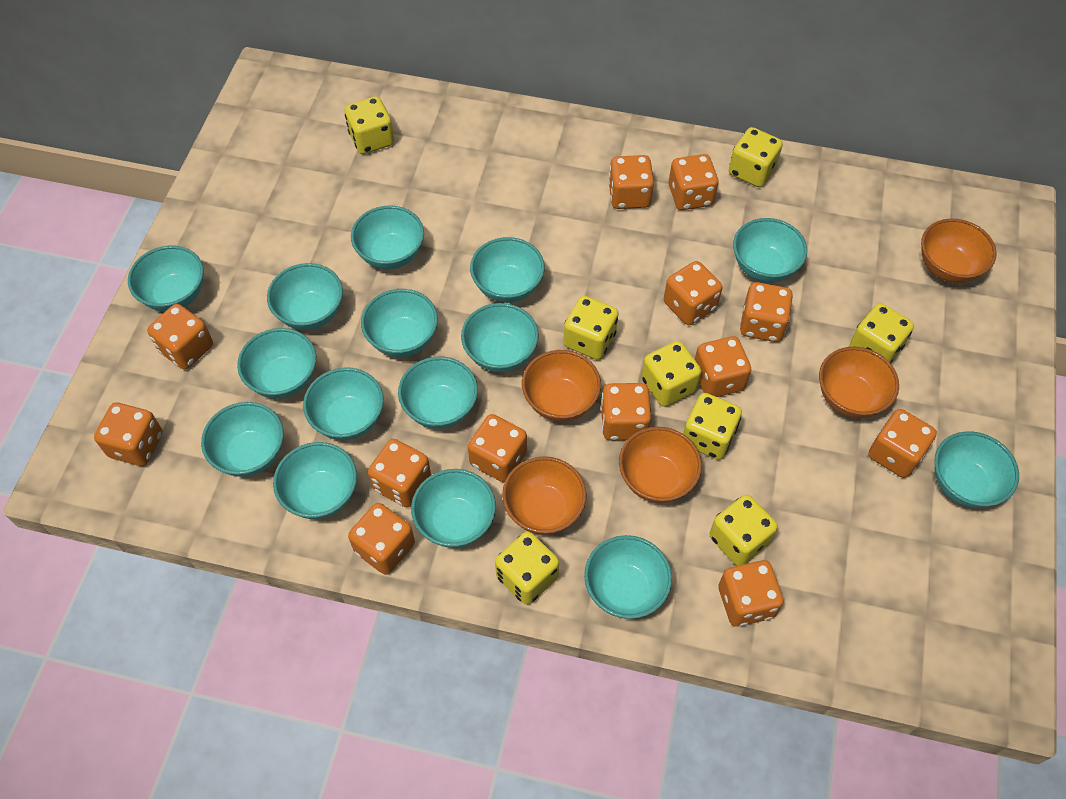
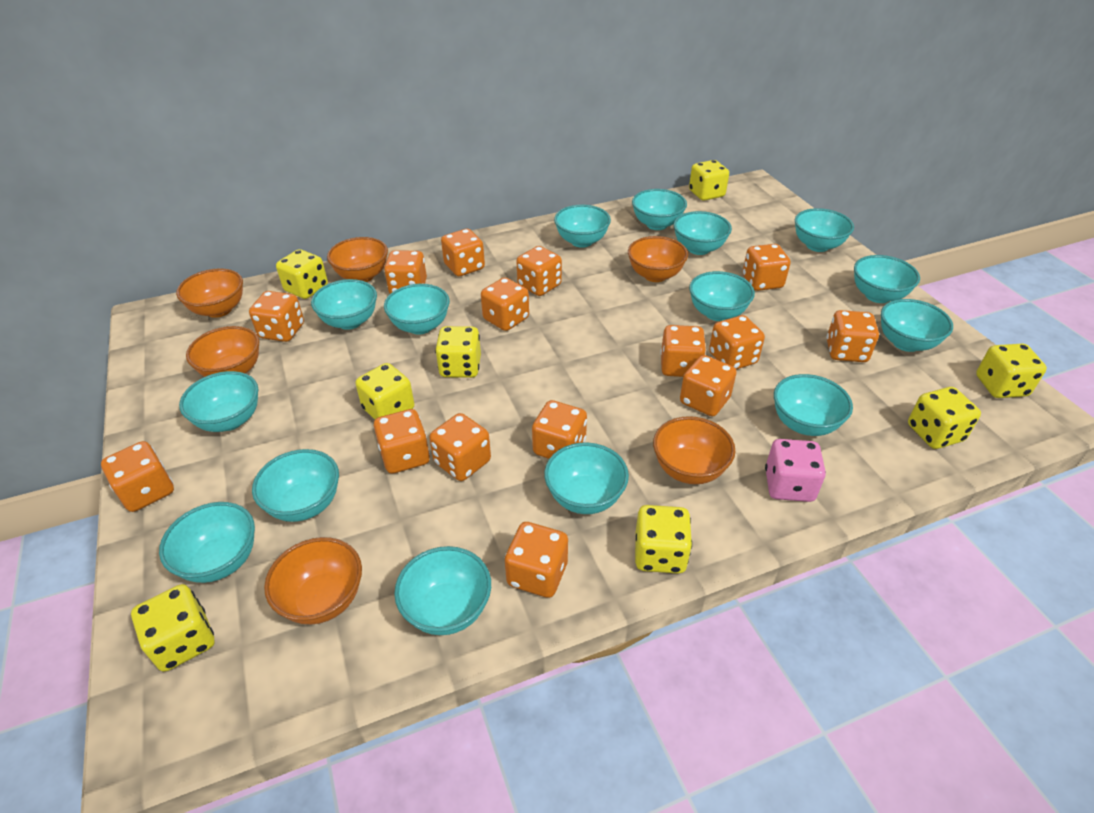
orange bowl: 5 -> 6
orange dice: 13 -> 15
pink dice: 0 -> 1

